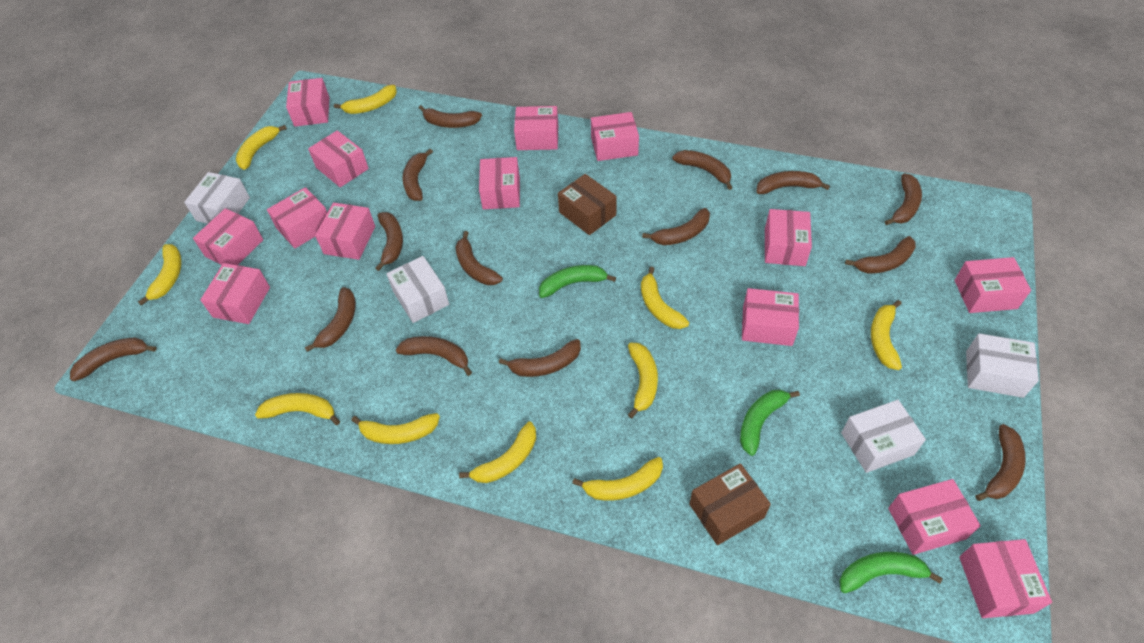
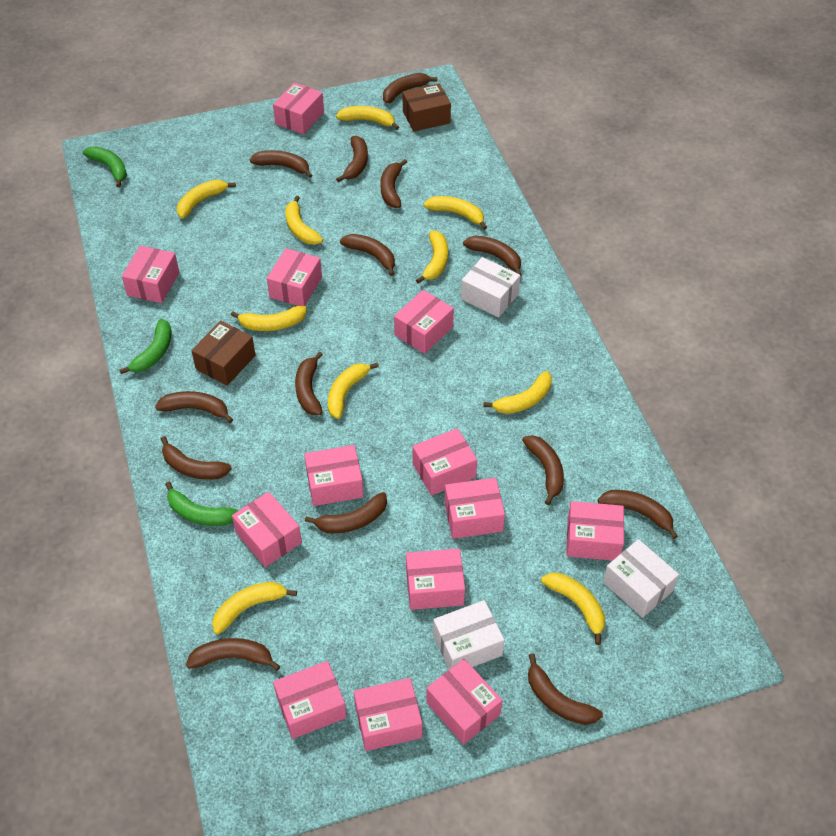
pink box: 14 -> 13
white box: 4 -> 3

